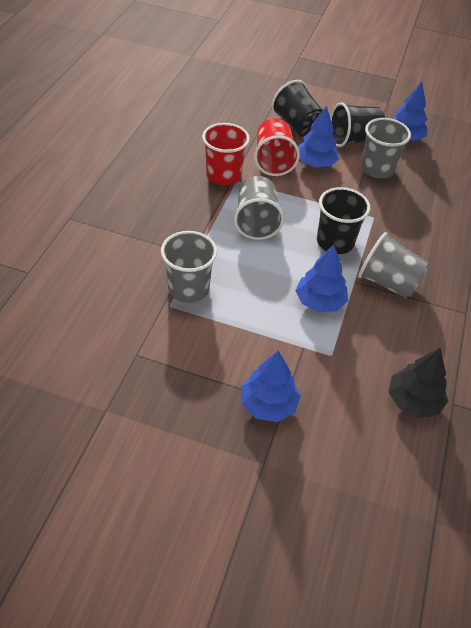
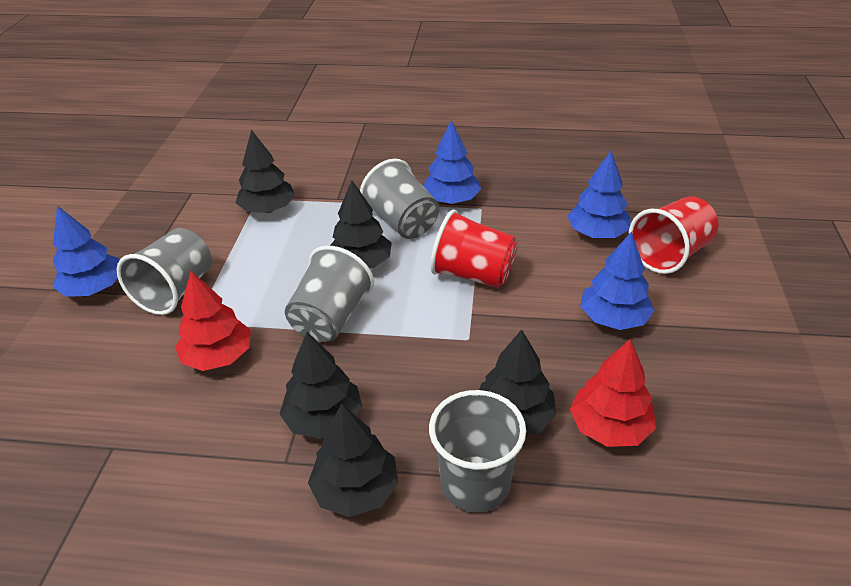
black cup: 3 -> 0
black tree: 1 -> 5
red tree: 0 -> 2

